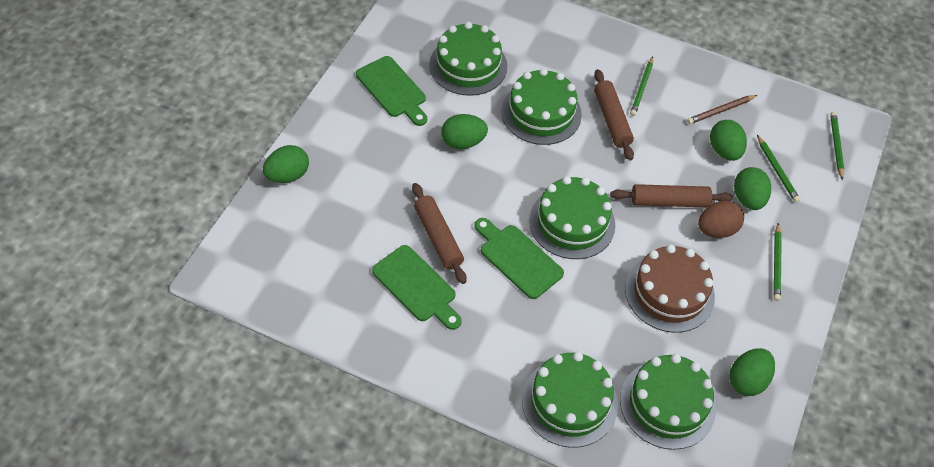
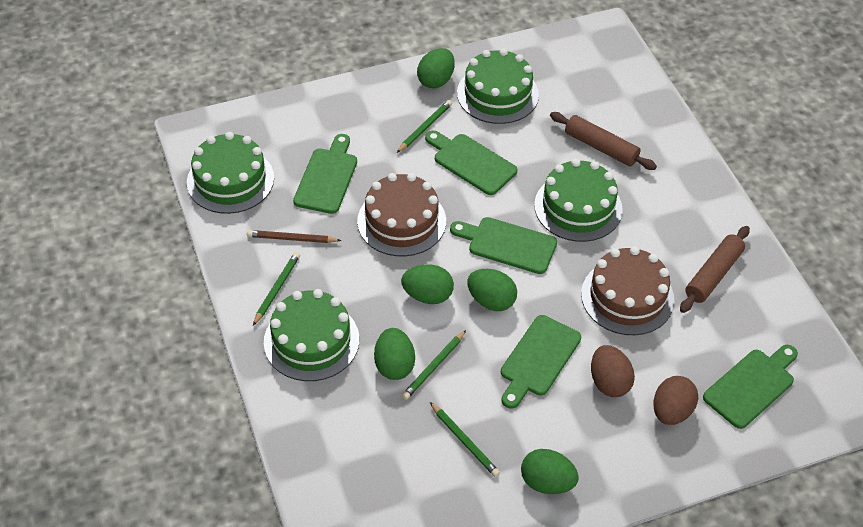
brown cake: 1 -> 2
brown egg: 1 -> 2
brown rolling pin: 3 -> 2
green cake: 5 -> 4
green cutting board: 3 -> 5

